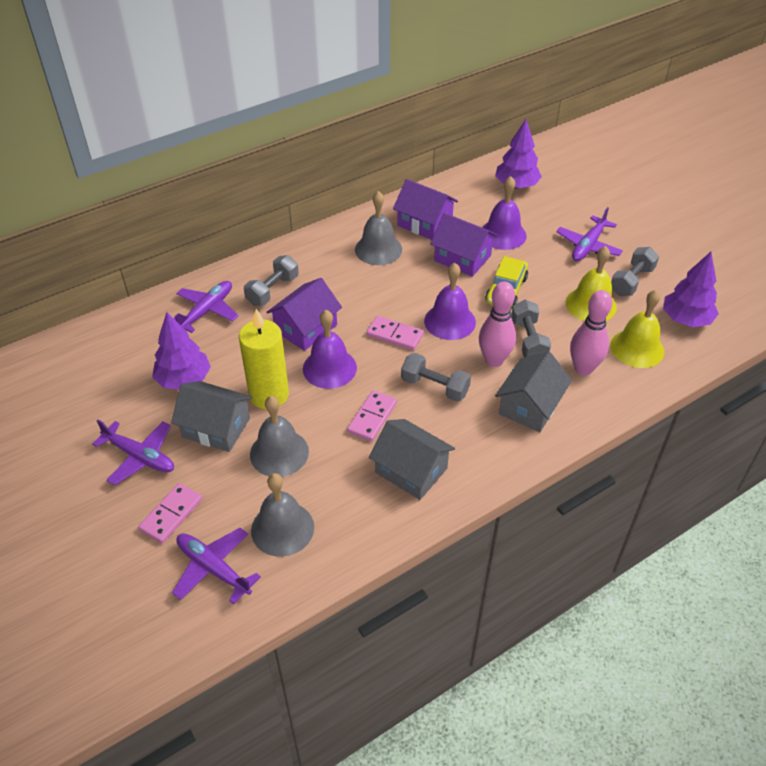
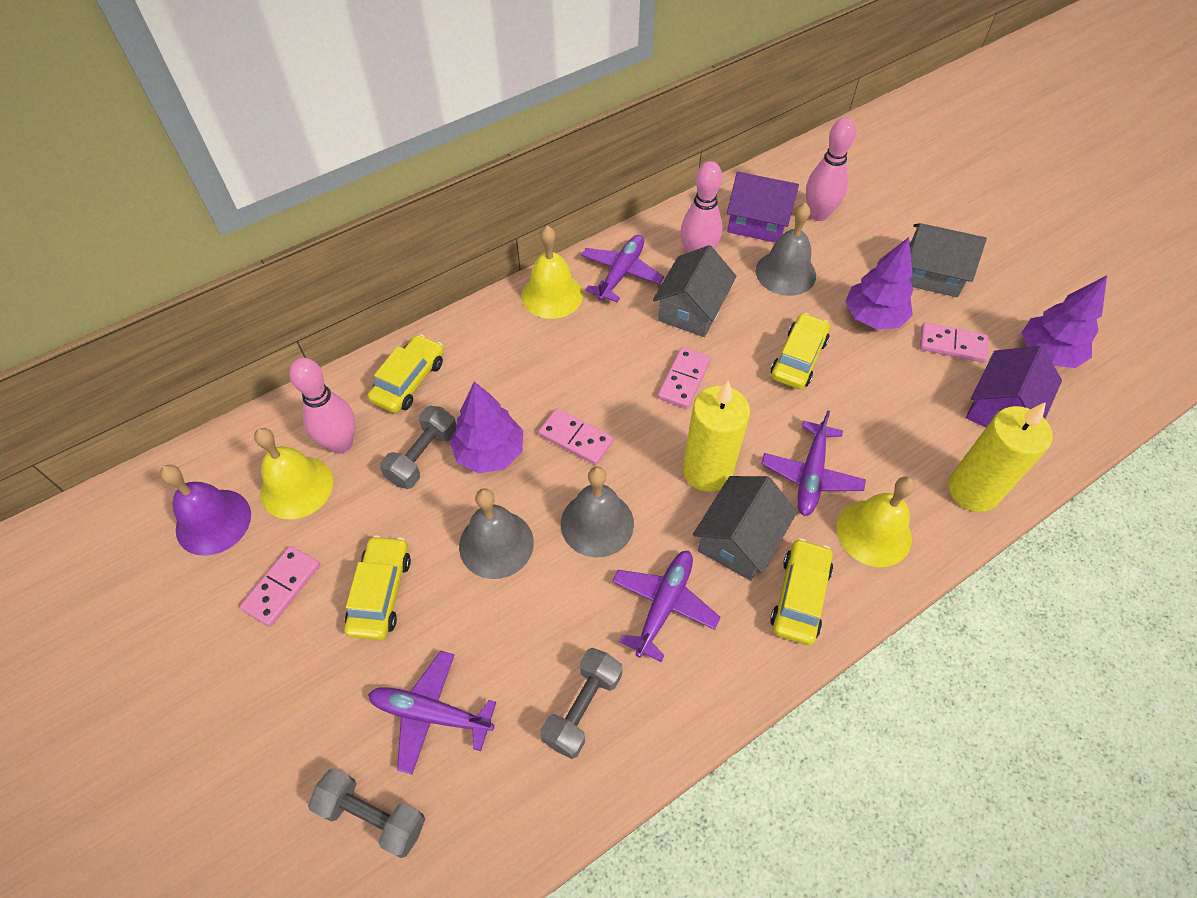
grey dumbbell: 4 -> 3
pink bowling pin: 2 -> 3
pink domino: 3 -> 4
purple bell: 3 -> 1
purple house: 3 -> 2
yellow bell: 2 -> 3
yellow candle: 1 -> 2
yellow car: 1 -> 4

